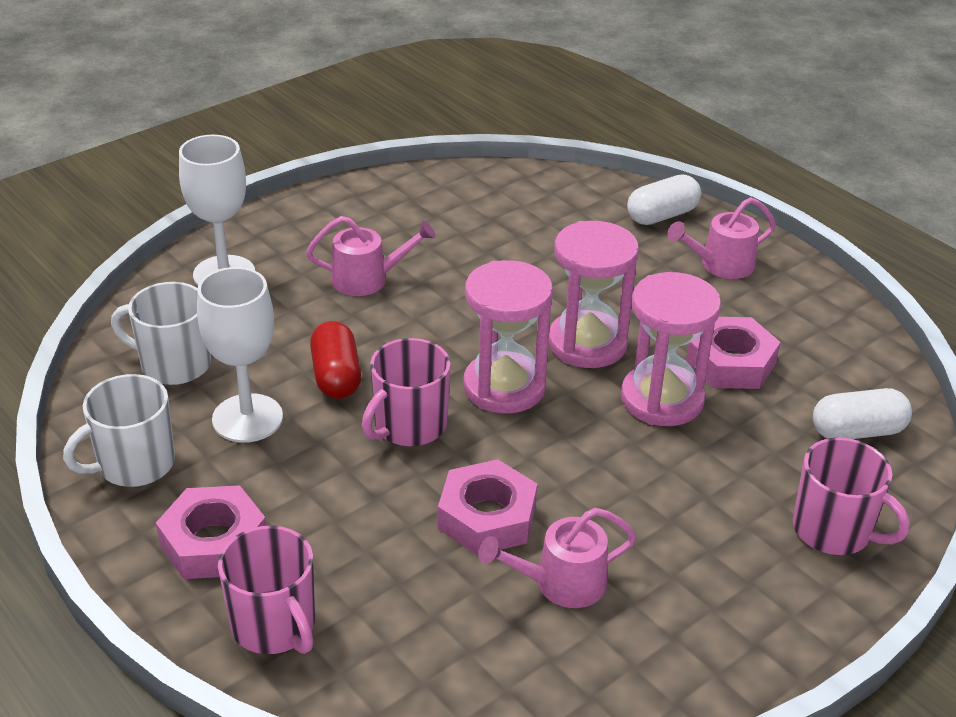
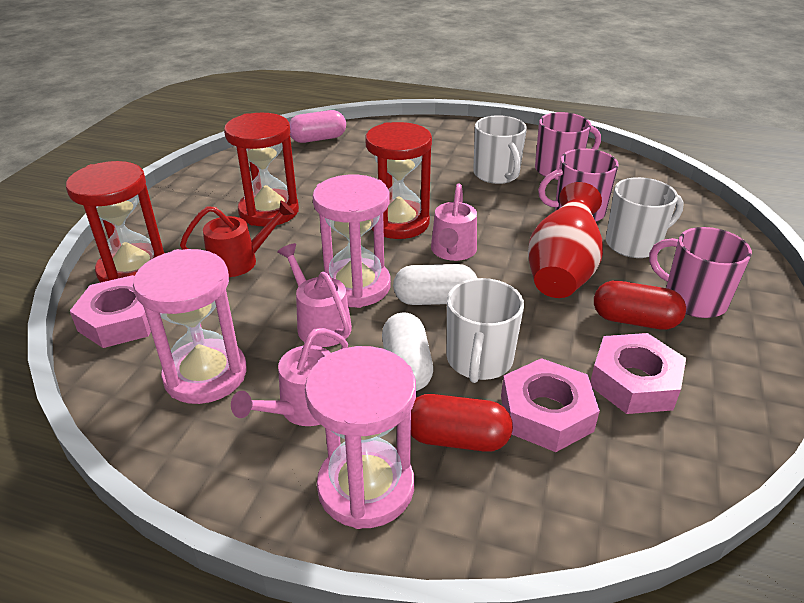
pink capsule: 0 -> 1
red capsule: 1 -> 2
red hourglass: 0 -> 3
red vase: 0 -> 1
red watering can: 0 -> 1
white goblet: 2 -> 0
white mug: 2 -> 3

